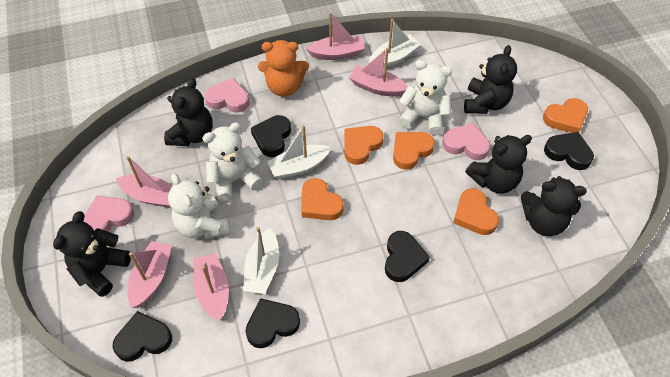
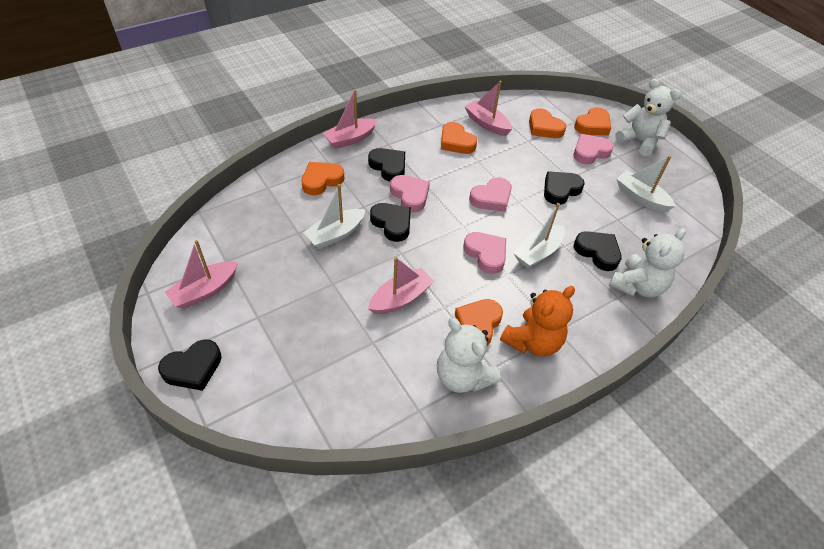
black teddy bear: 5 -> 0
pink boat: 5 -> 4
pink heart: 3 -> 4

